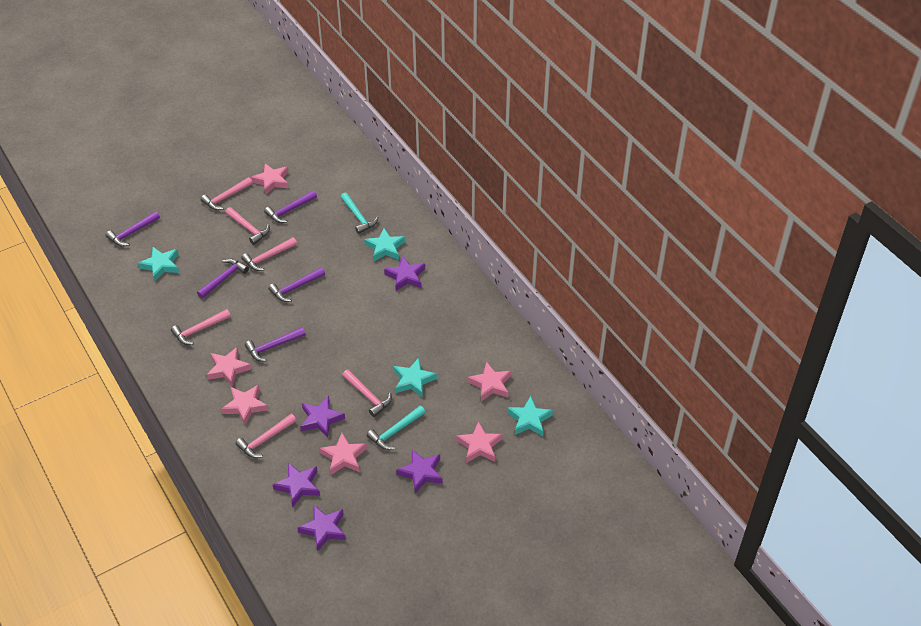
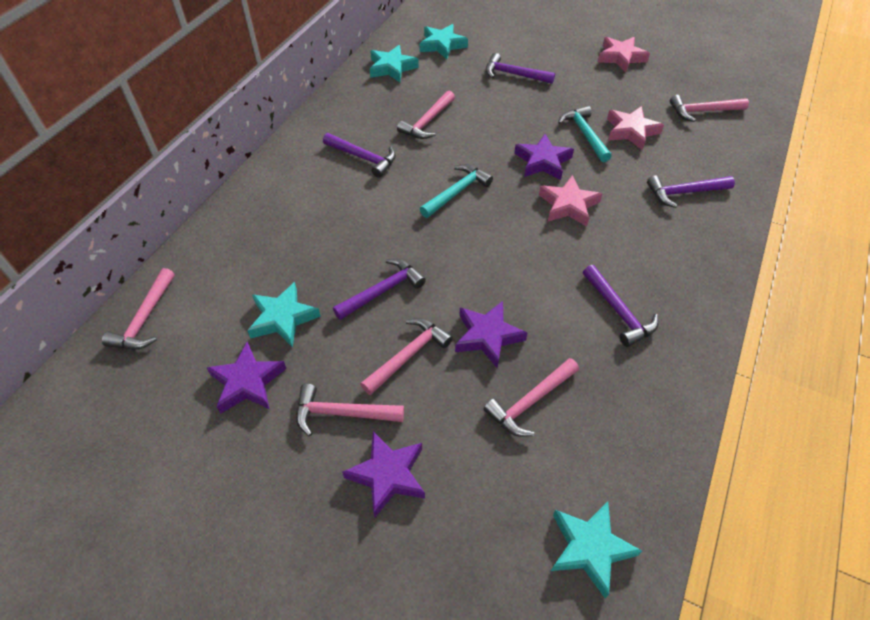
pink star: 6 -> 3
purple star: 5 -> 4

